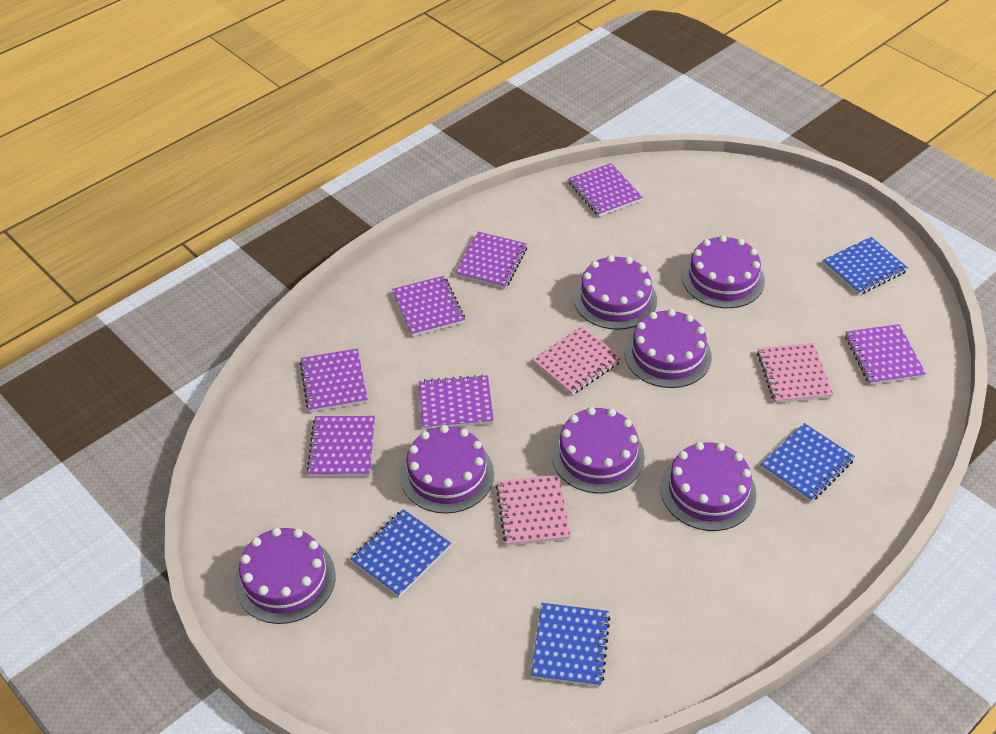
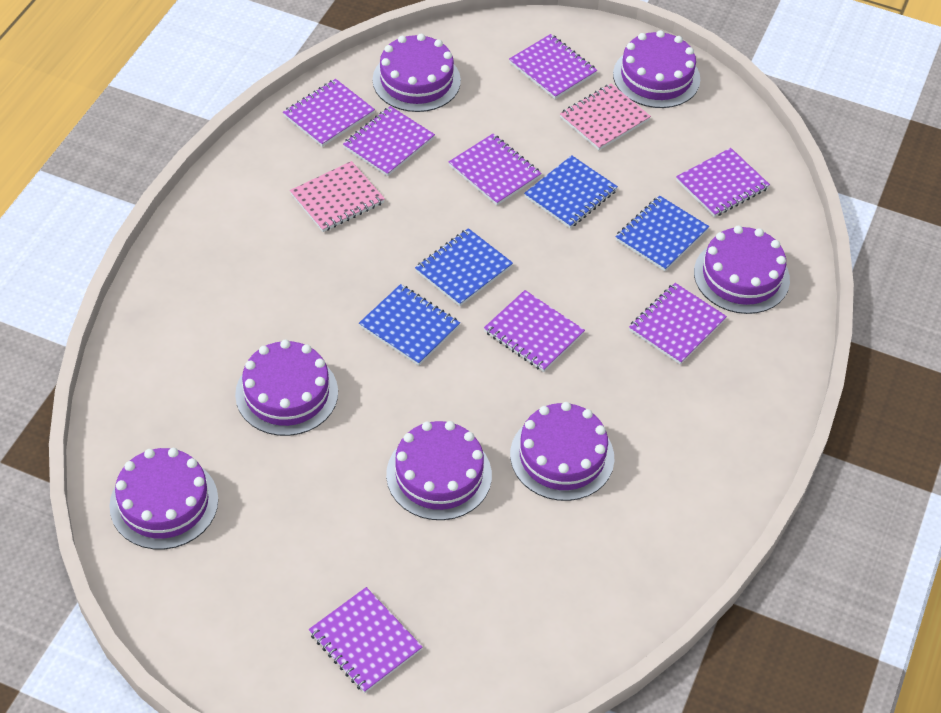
pink notebook: 3 -> 2
purple notebook: 7 -> 8

